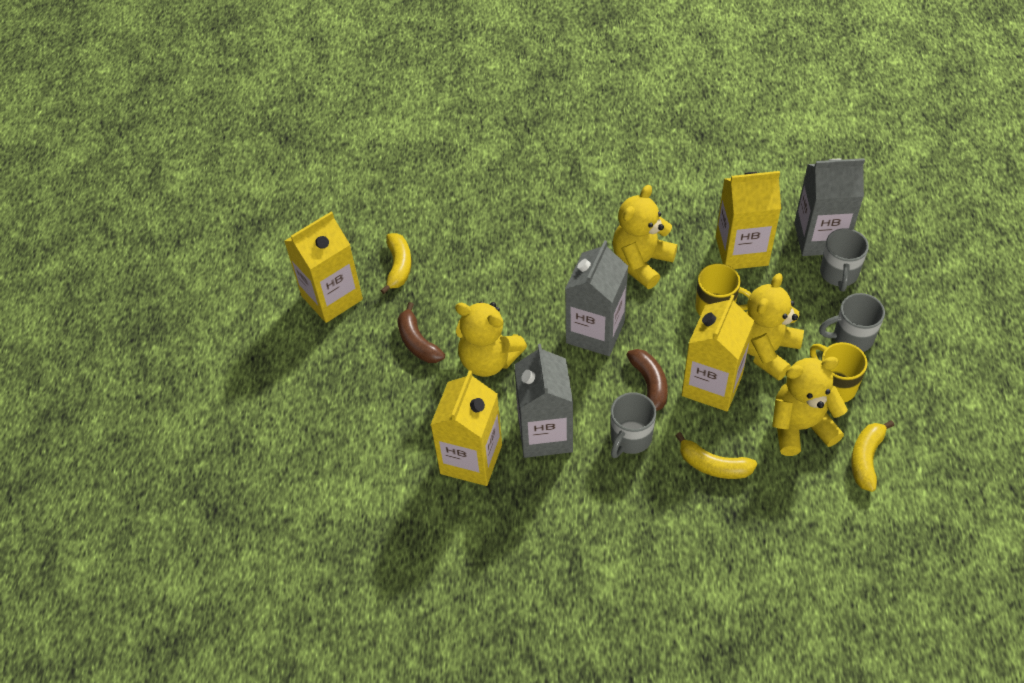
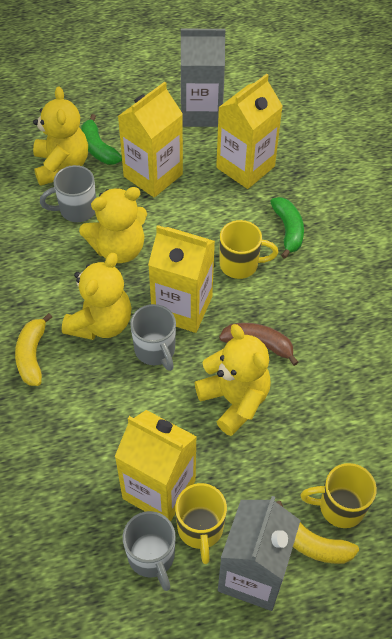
brown banana: 2 -> 1
green banana: 0 -> 2
grey carton: 3 -> 2
yellow banana: 3 -> 2
yellow mug: 2 -> 3

